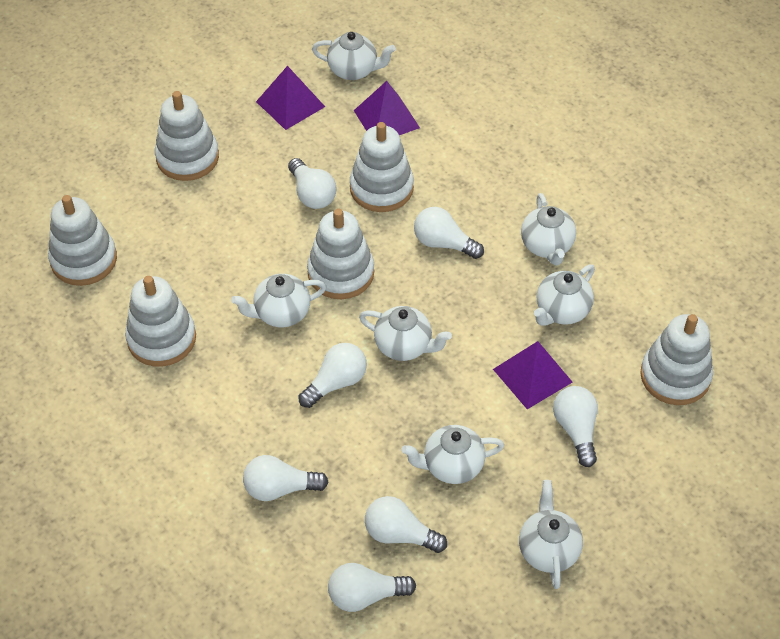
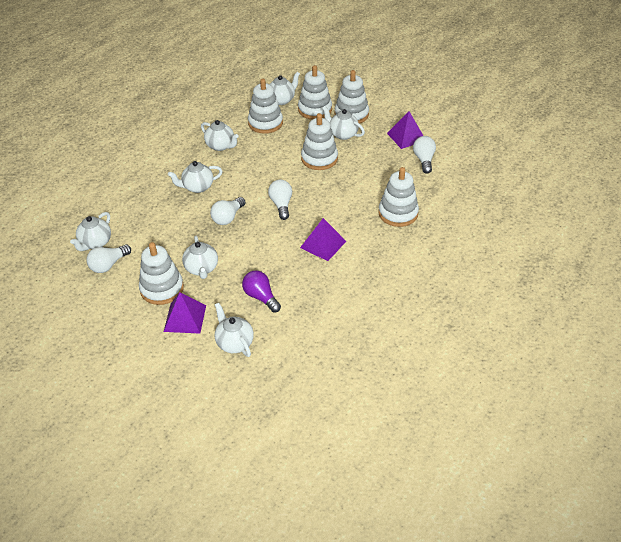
purple light bulb: 0 -> 1
white light bulb: 7 -> 4

